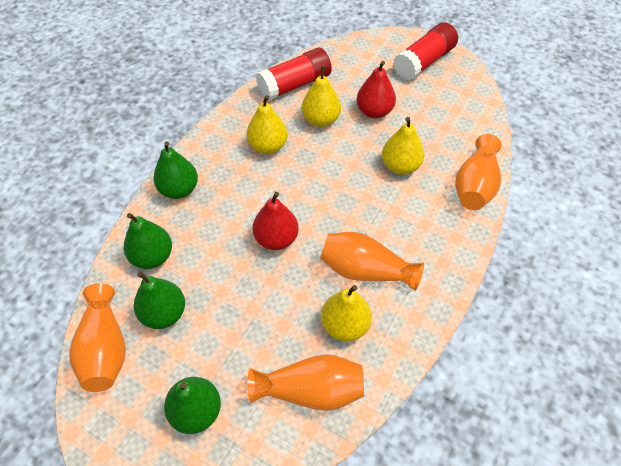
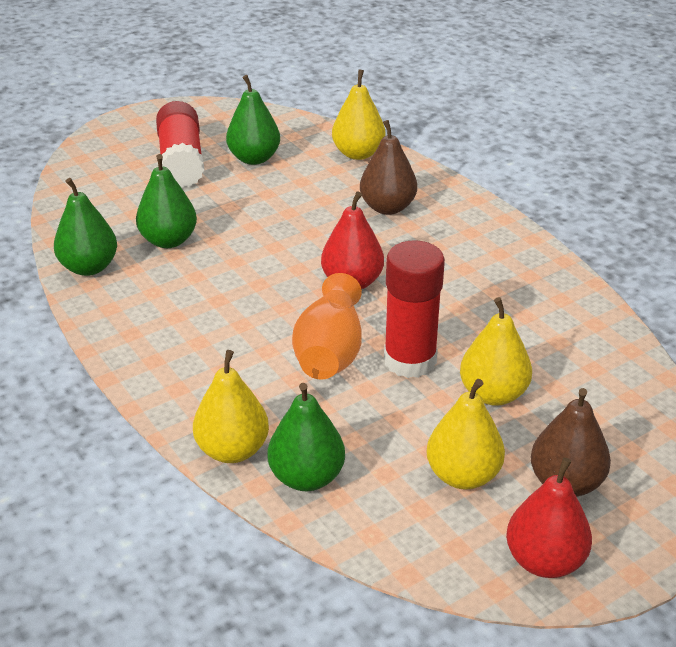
brown pear: 0 -> 2
orange vase: 4 -> 1

